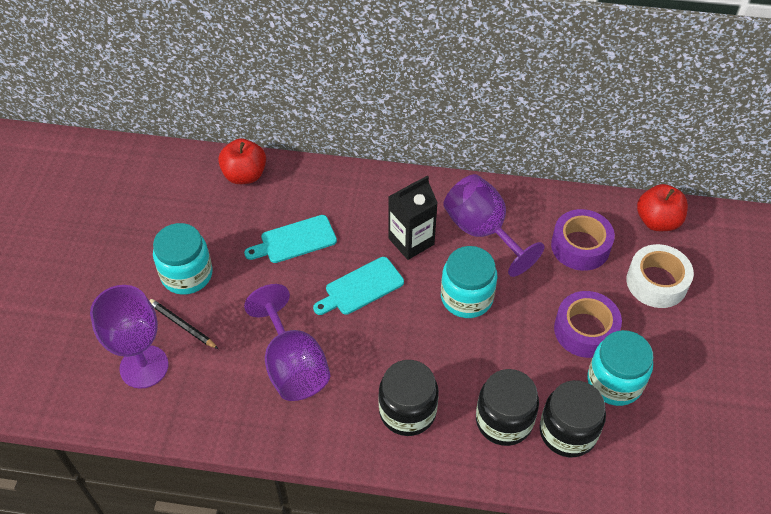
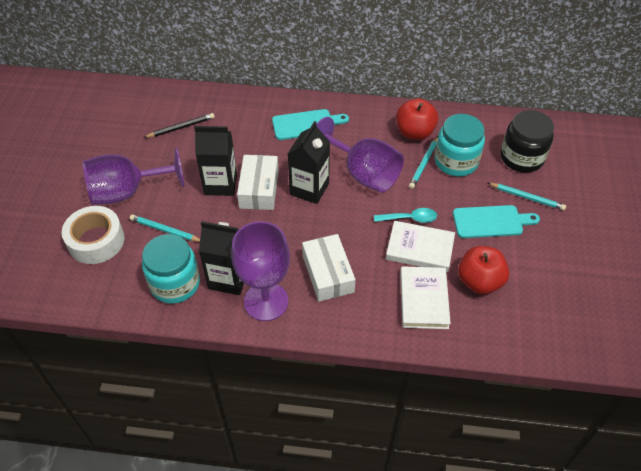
black carton: 1 -> 3
black jar: 3 -> 1
purple tape: 2 -> 0
turquoise jar: 3 -> 2
turquoise pencil: 0 -> 3
turquoise spoon: 0 -> 1
white book: 0 -> 2
white box: 0 -> 2

